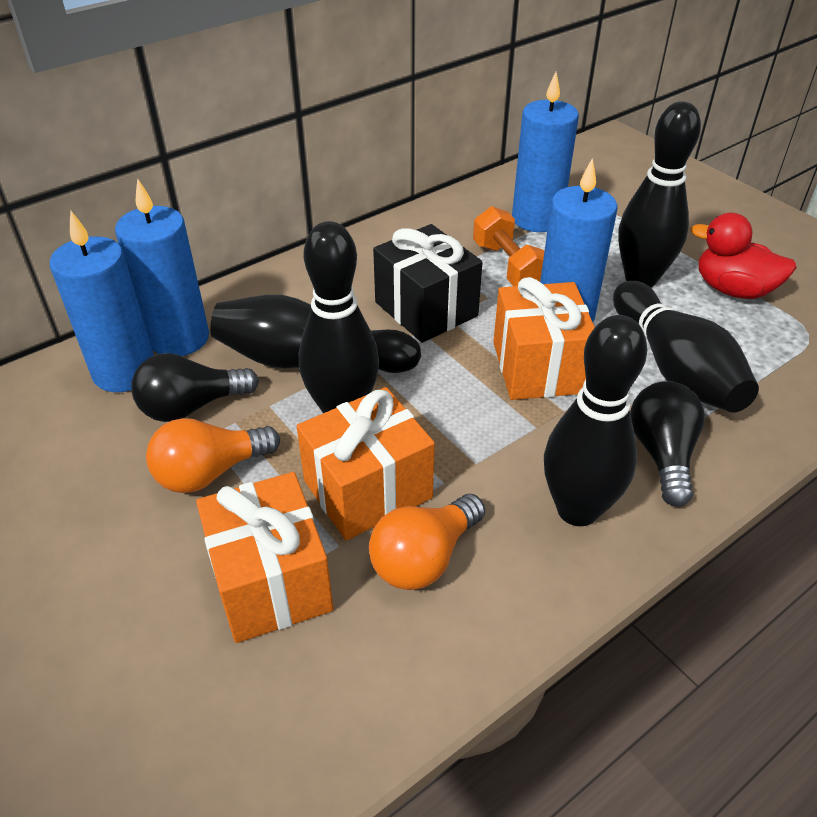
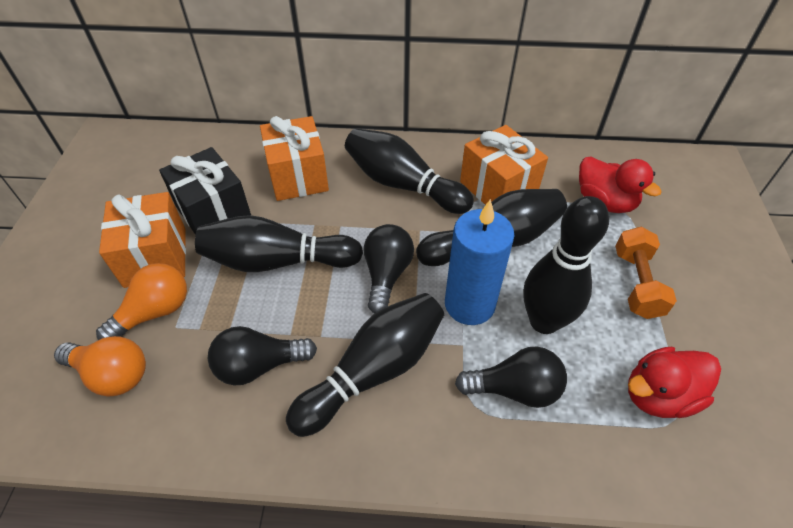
black light bulb: 2 -> 3
blue candle: 4 -> 1
red duck: 1 -> 2

